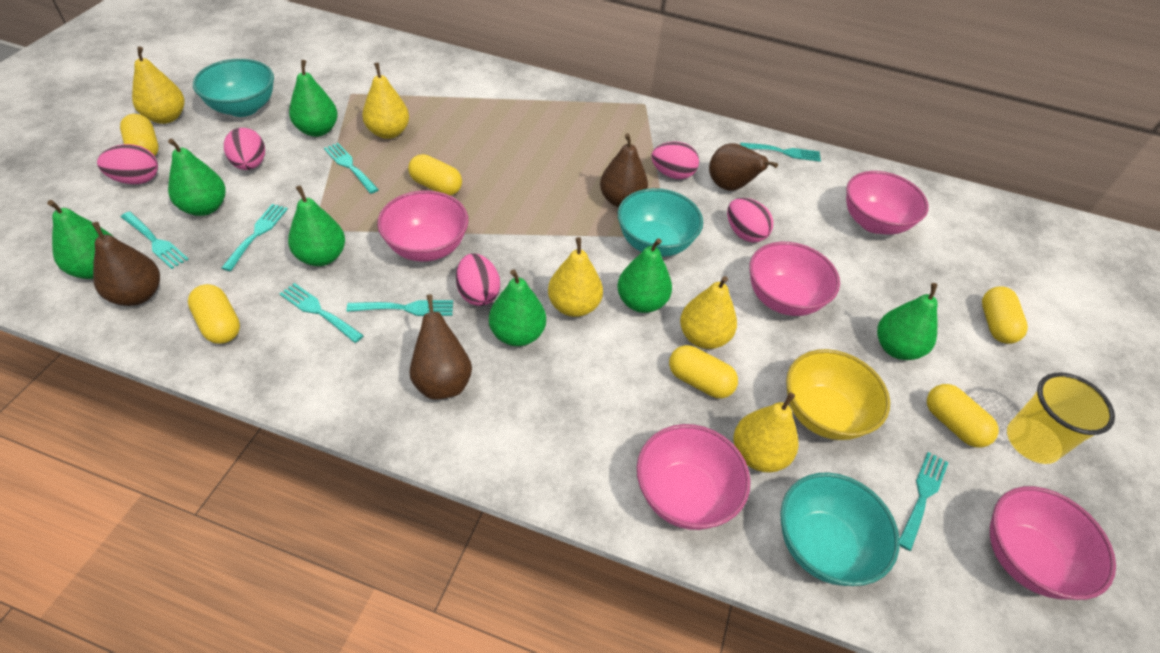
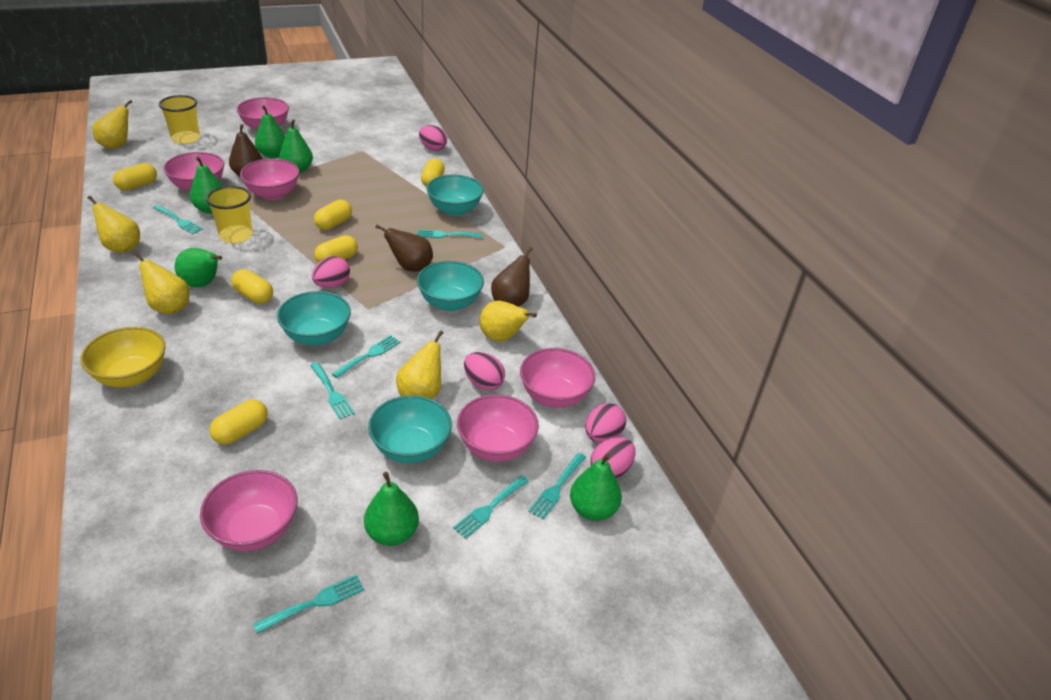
brown pear: 4 -> 3
green pear: 7 -> 6
pink bowl: 5 -> 6
turquoise bowl: 3 -> 4
yellow cup: 1 -> 2

